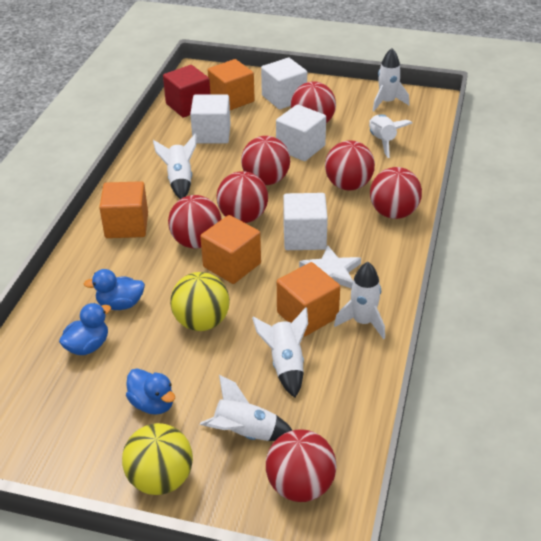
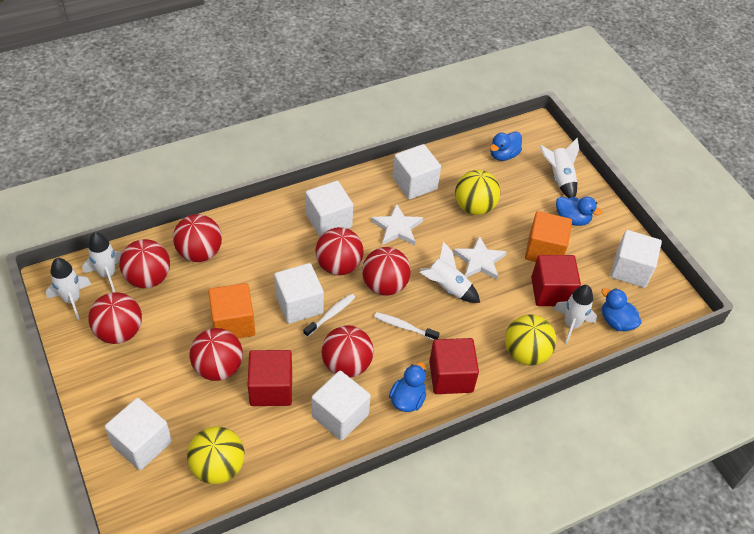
blue duck: 3 -> 4
orange cube: 4 -> 2
red cube: 1 -> 3
white cube: 4 -> 6
white rocket: 6 -> 5
white star: 1 -> 2
white toothbrush: 0 -> 2
yellow ball: 2 -> 3

